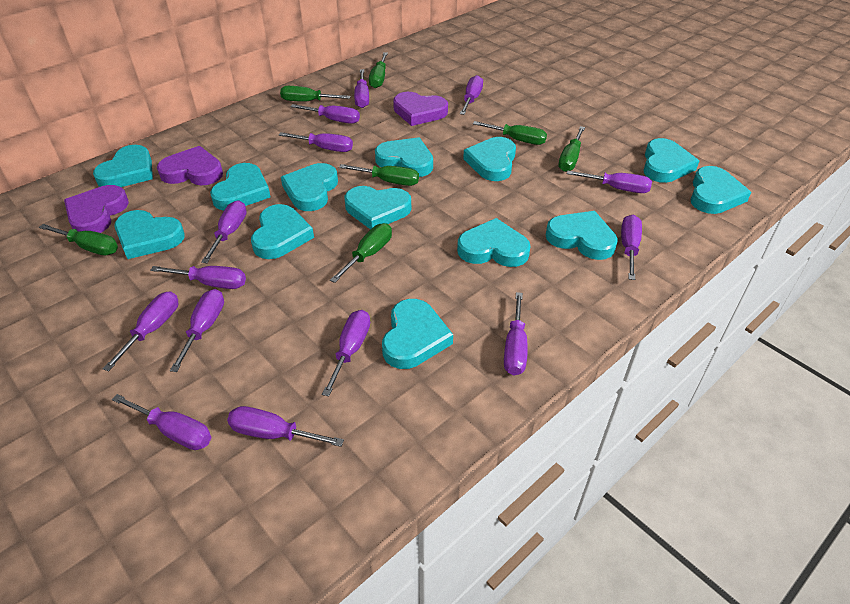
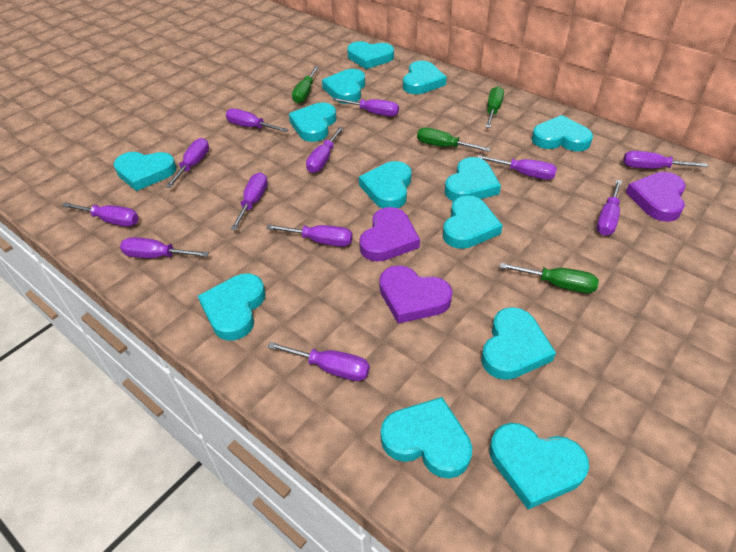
green screwdriver: 7 -> 4
purple screwdriver: 14 -> 12

